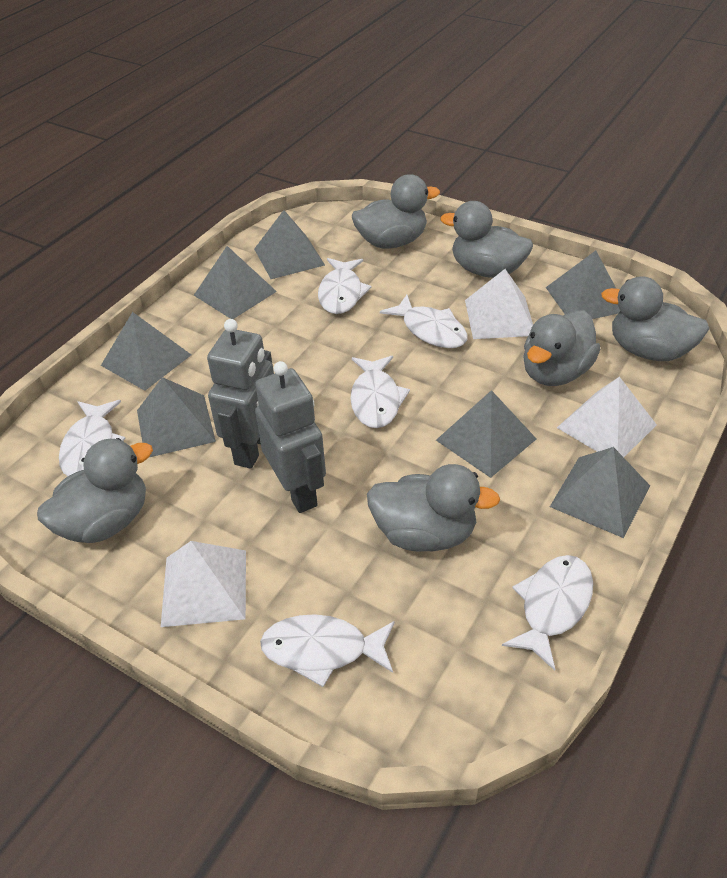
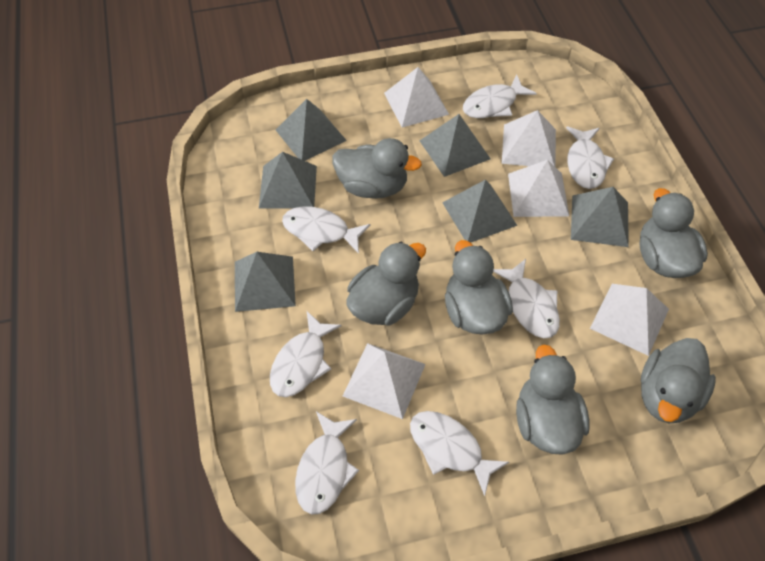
grey pyramid: 7 -> 6
grey robot: 2 -> 0
white fish: 6 -> 7
white pyramid: 3 -> 5

